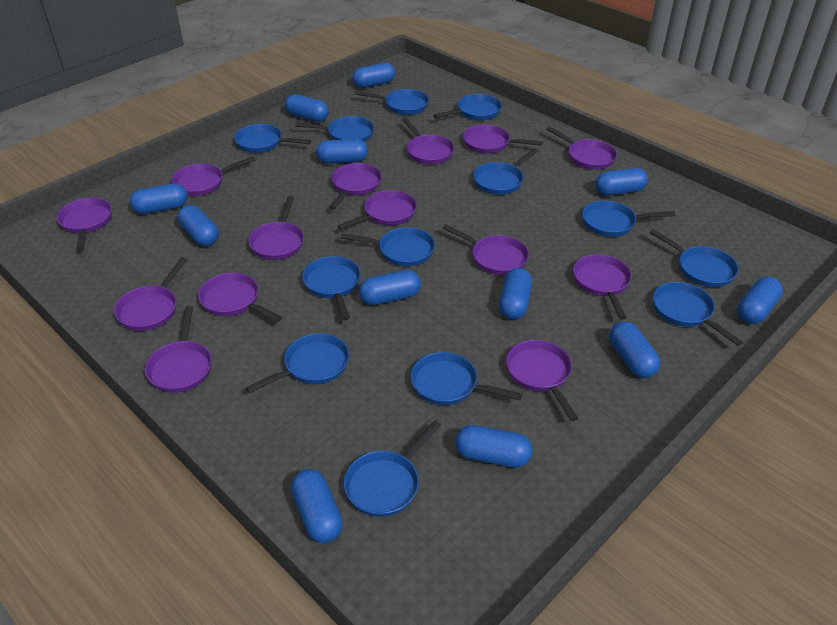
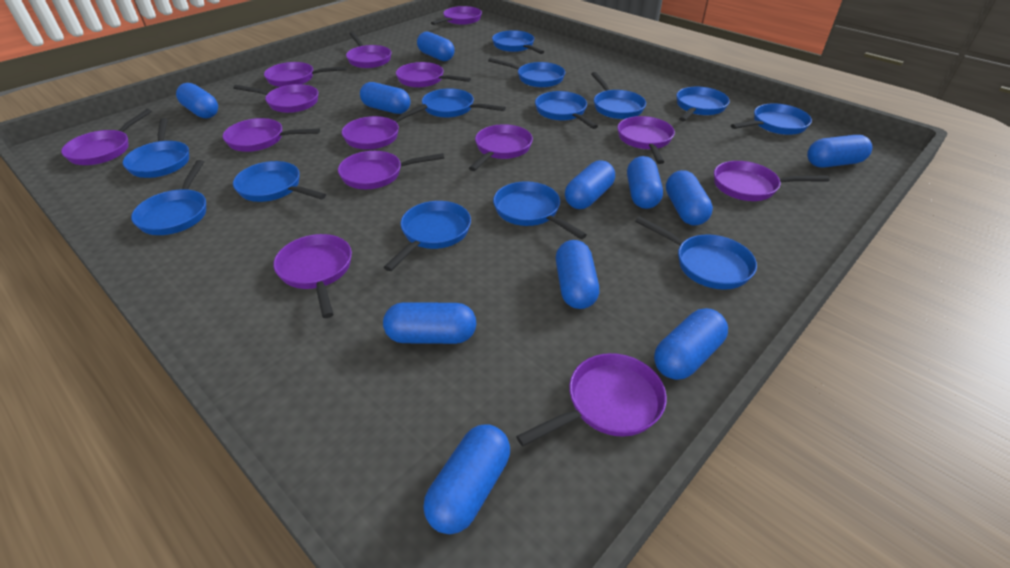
blue capsule: 12 -> 11

